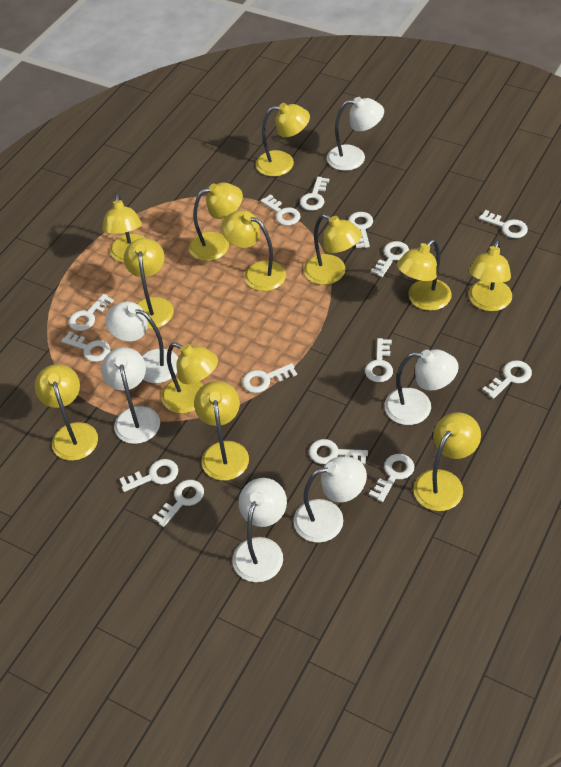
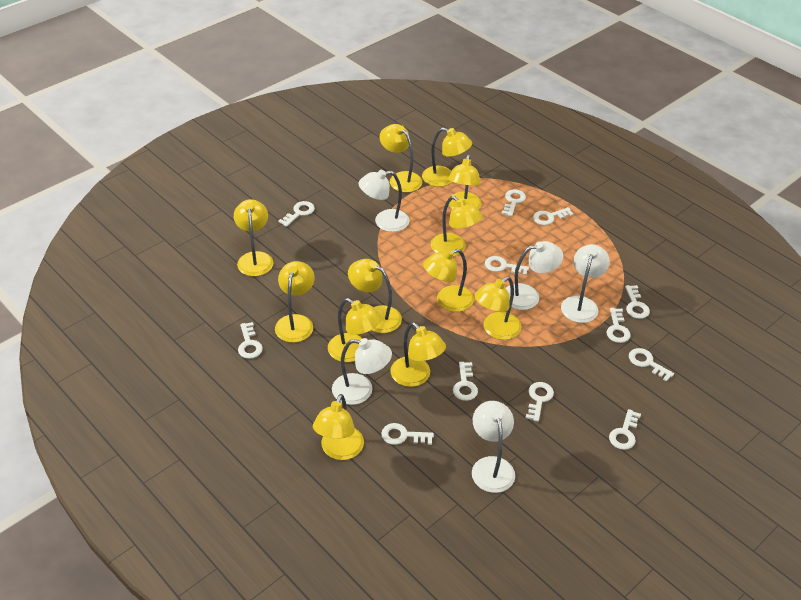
white key: 14 -> 12
white lamp: 6 -> 5

